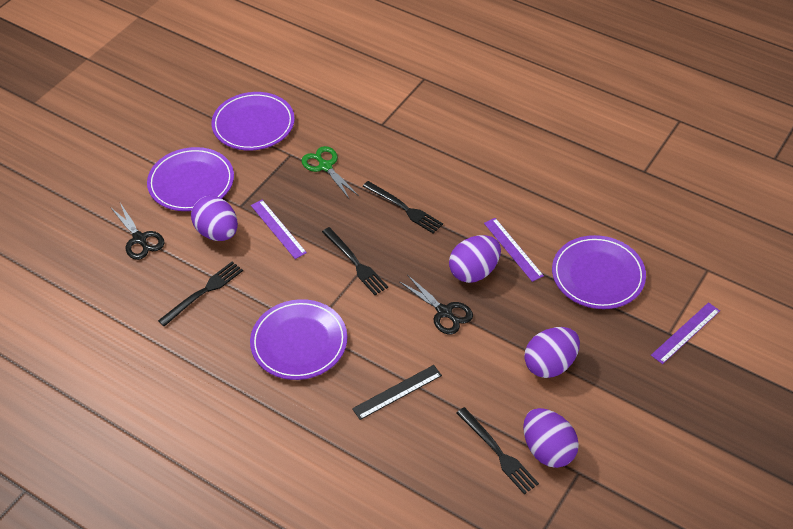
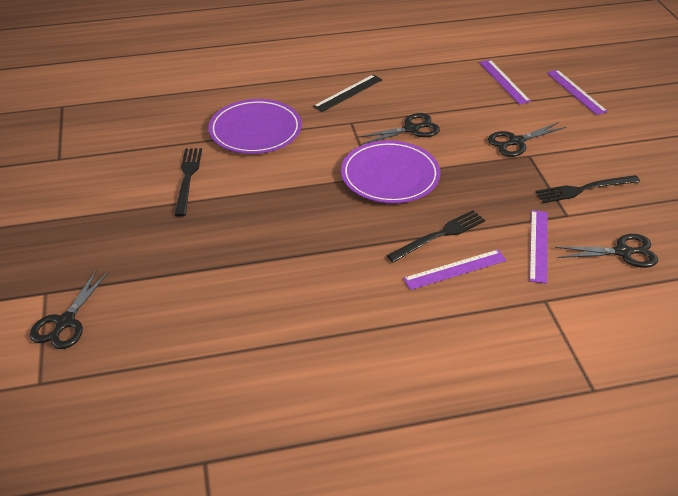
black fork: 4 -> 3
black scissors: 2 -> 4
green scissors: 1 -> 0
purple egg: 4 -> 0
purple plate: 4 -> 2
purple ruler: 3 -> 4

